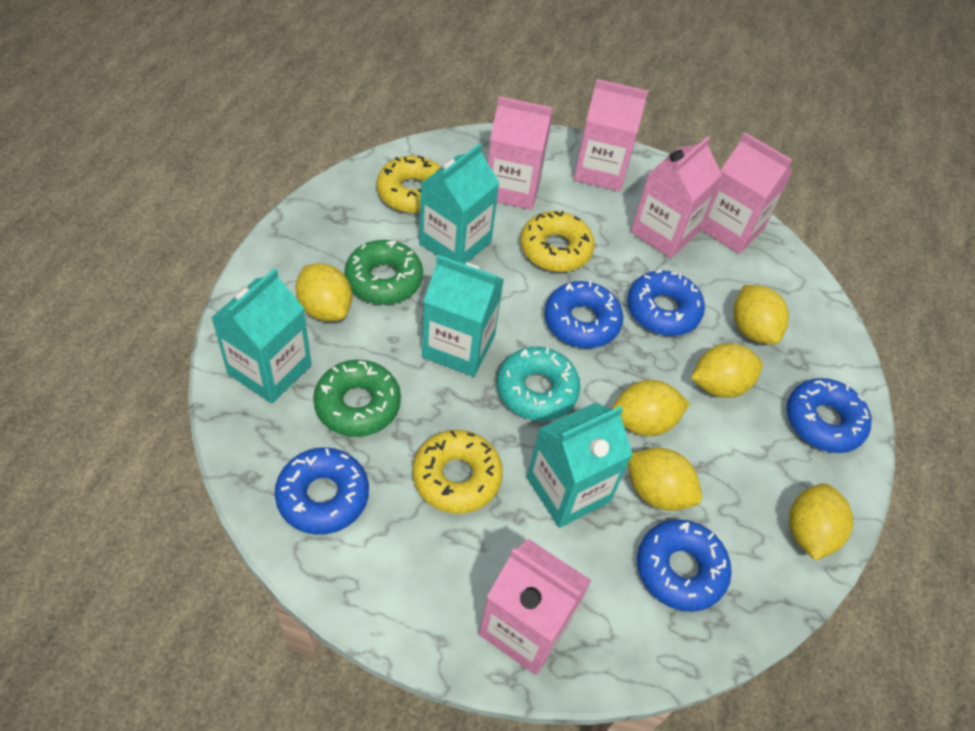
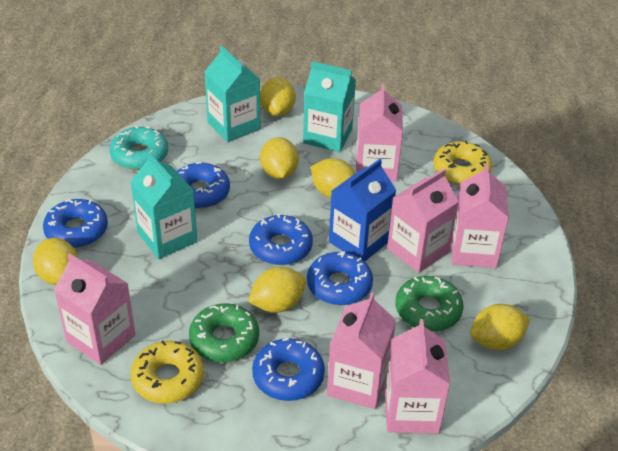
blue carton: 0 -> 1
pink carton: 5 -> 6
turquoise carton: 4 -> 3
yellow donut: 3 -> 2

